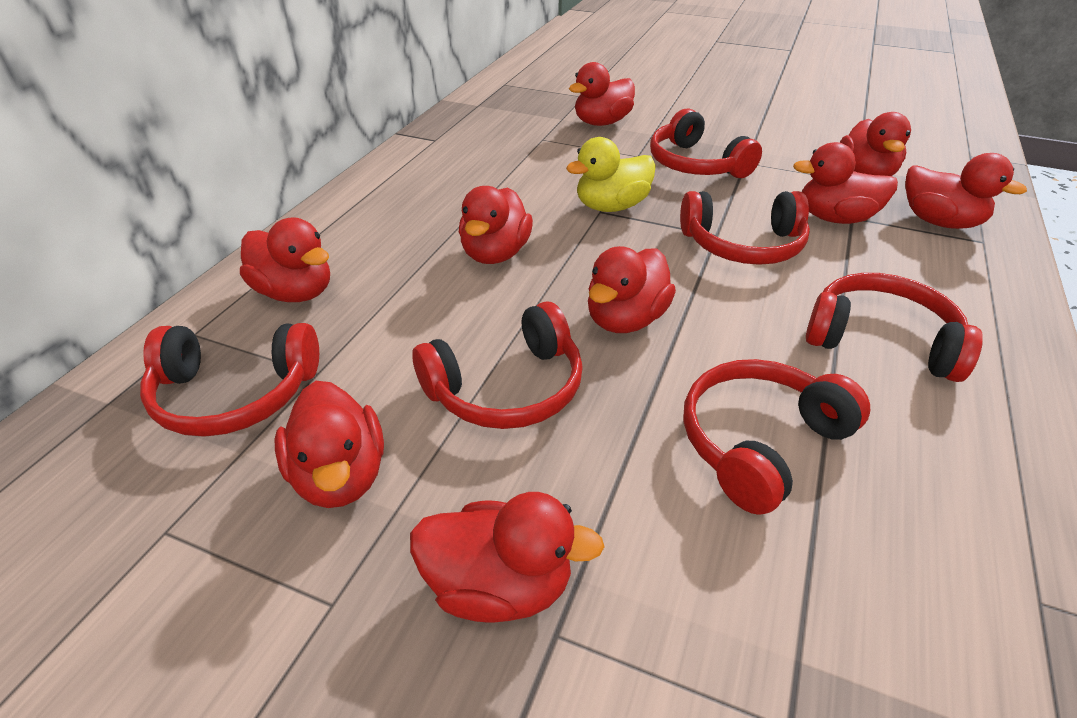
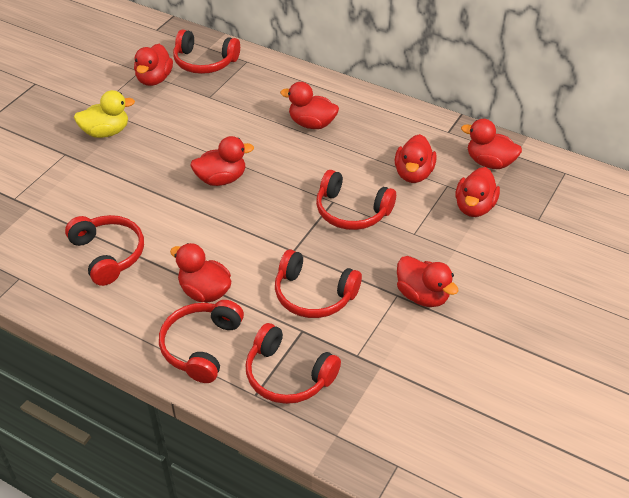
red duck: 9 -> 8

